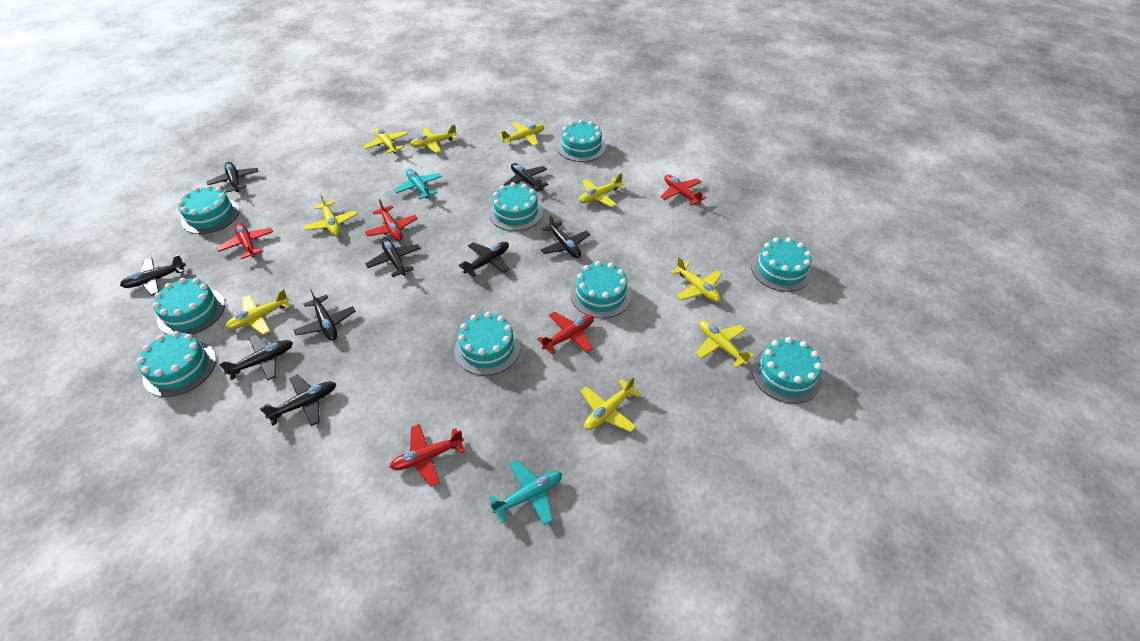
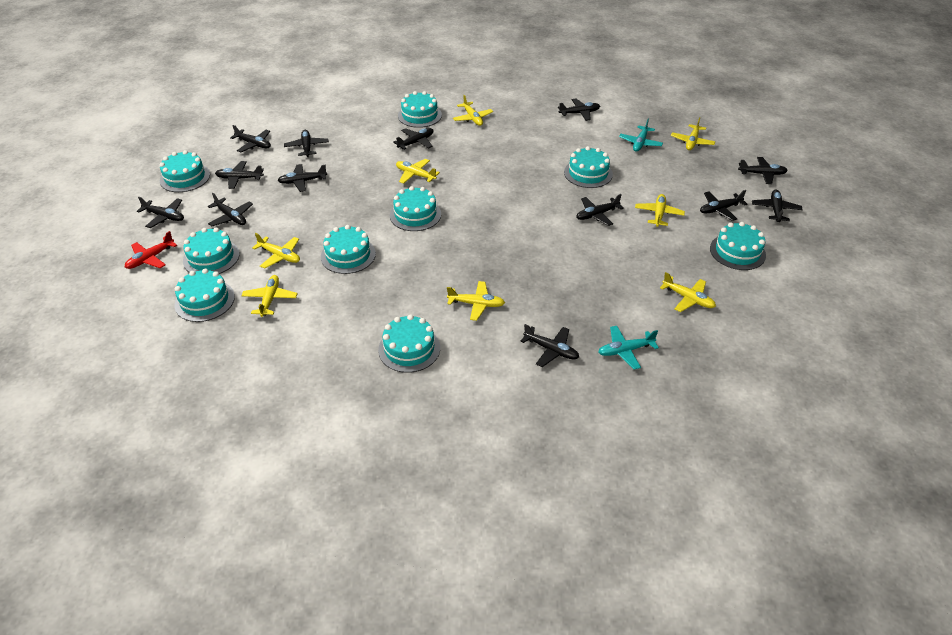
black plane: 9 -> 13
red plane: 5 -> 1
yellow plane: 9 -> 8

